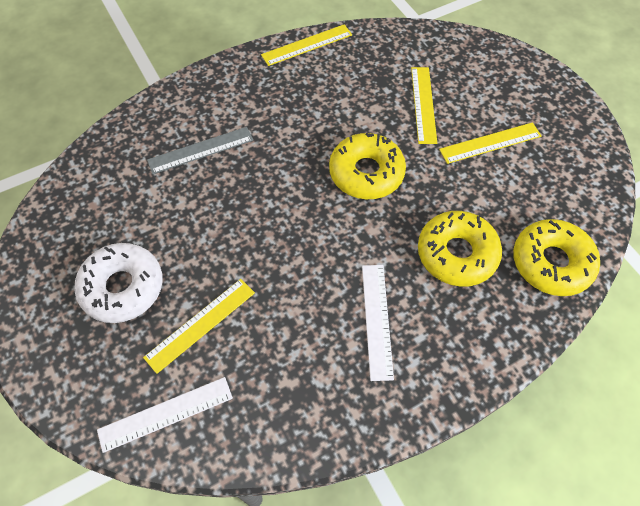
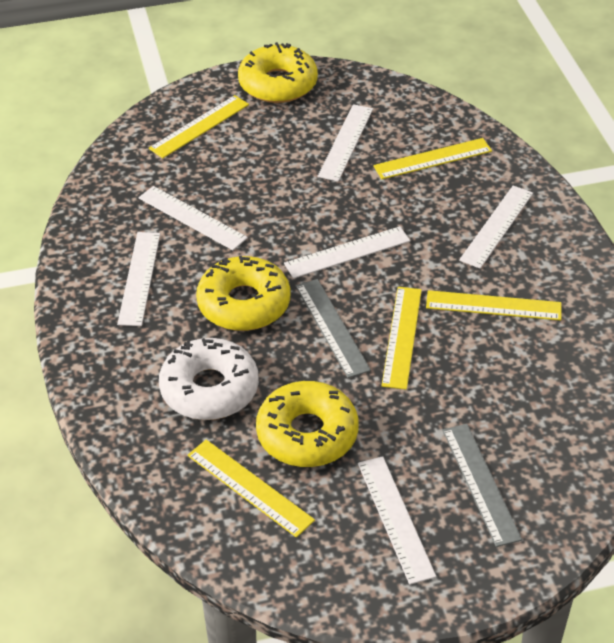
grey ruler: 1 -> 2
white ruler: 2 -> 6
yellow ruler: 4 -> 5

